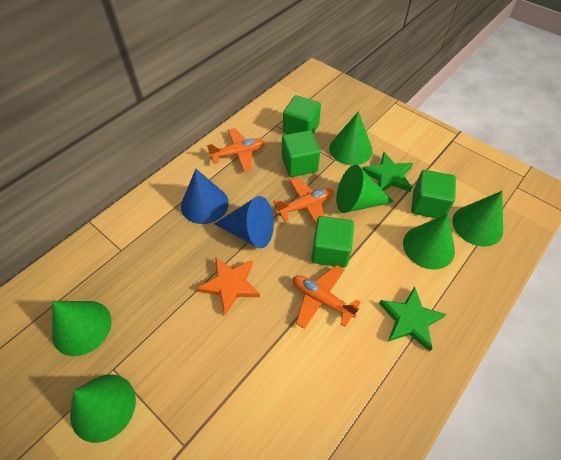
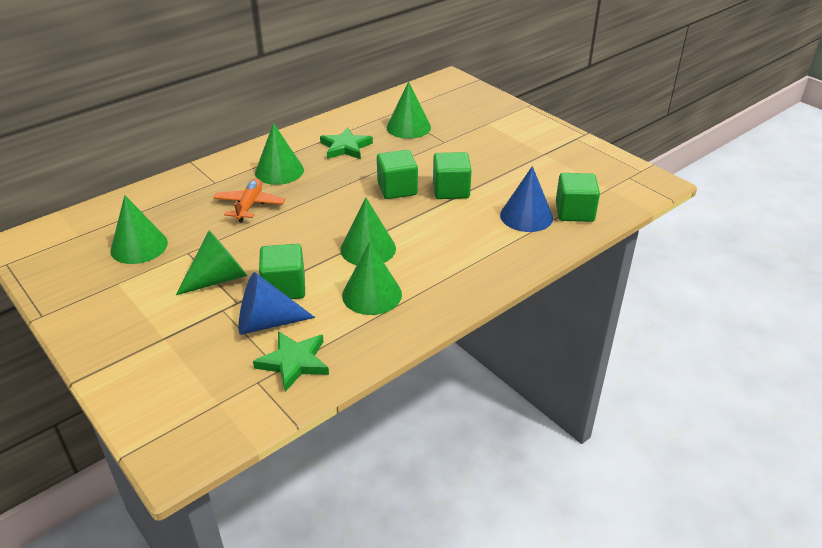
orange plane: 3 -> 1
orange star: 1 -> 0

